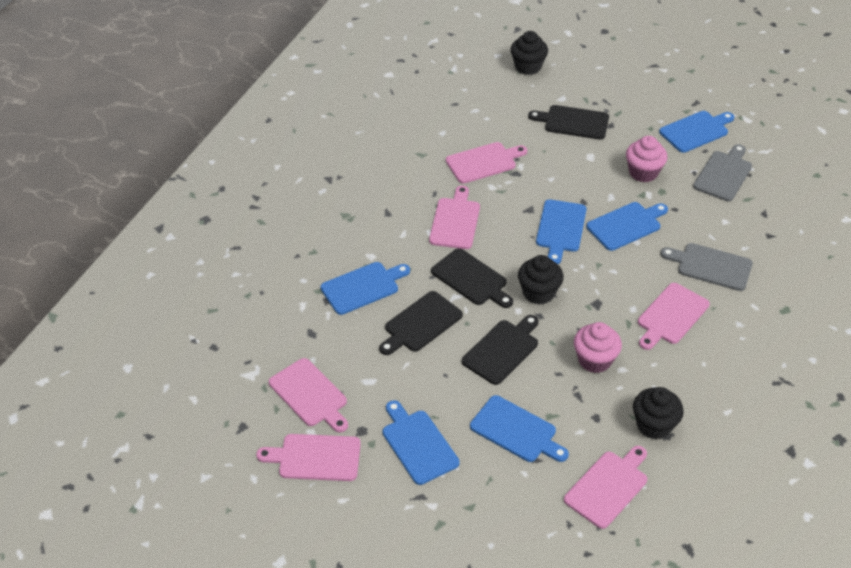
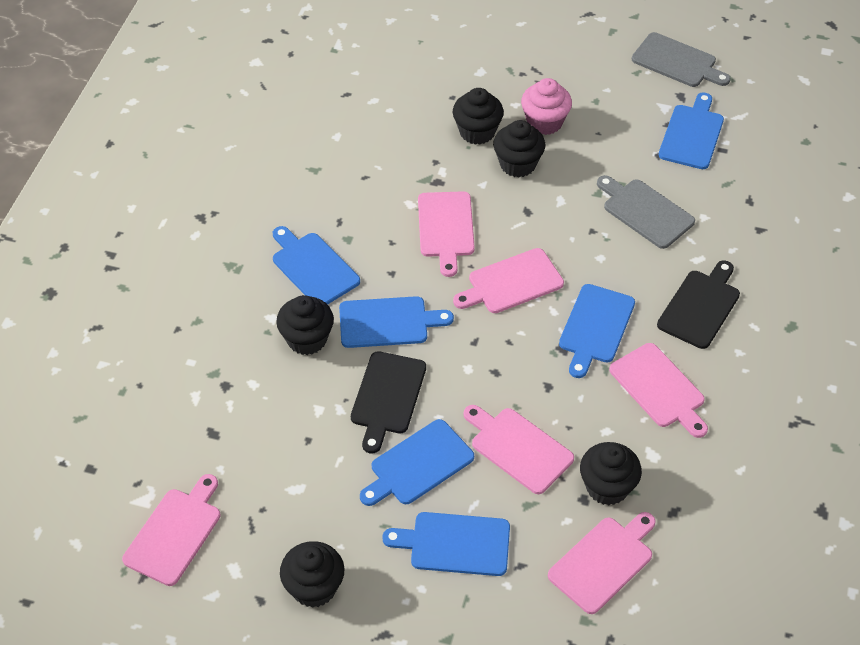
black cupcake: 3 -> 5
black cutting board: 4 -> 2
pink cupcake: 2 -> 1

